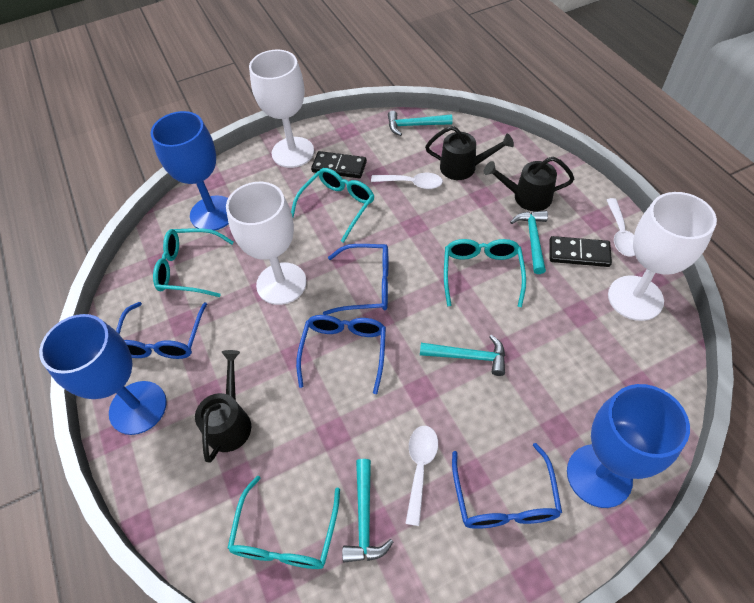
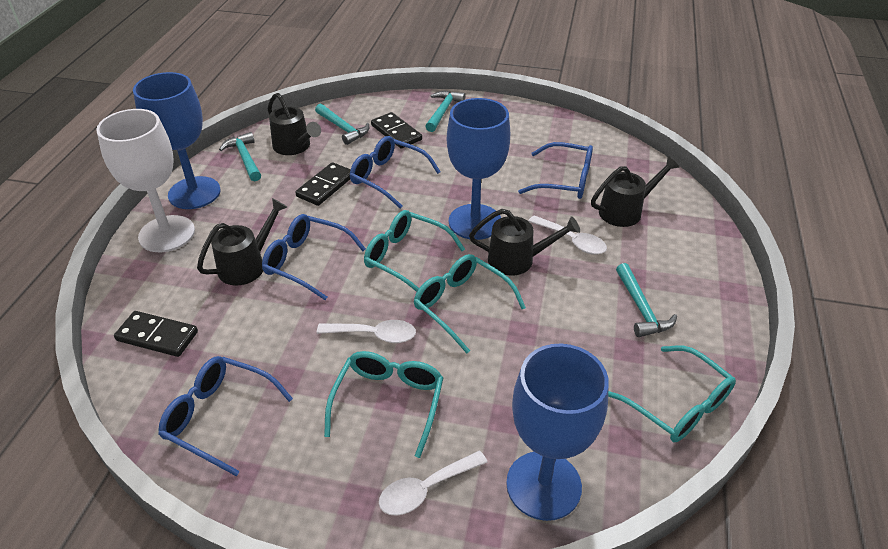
black domino: 2 -> 3
black watering can: 3 -> 4
white goblet: 3 -> 1

